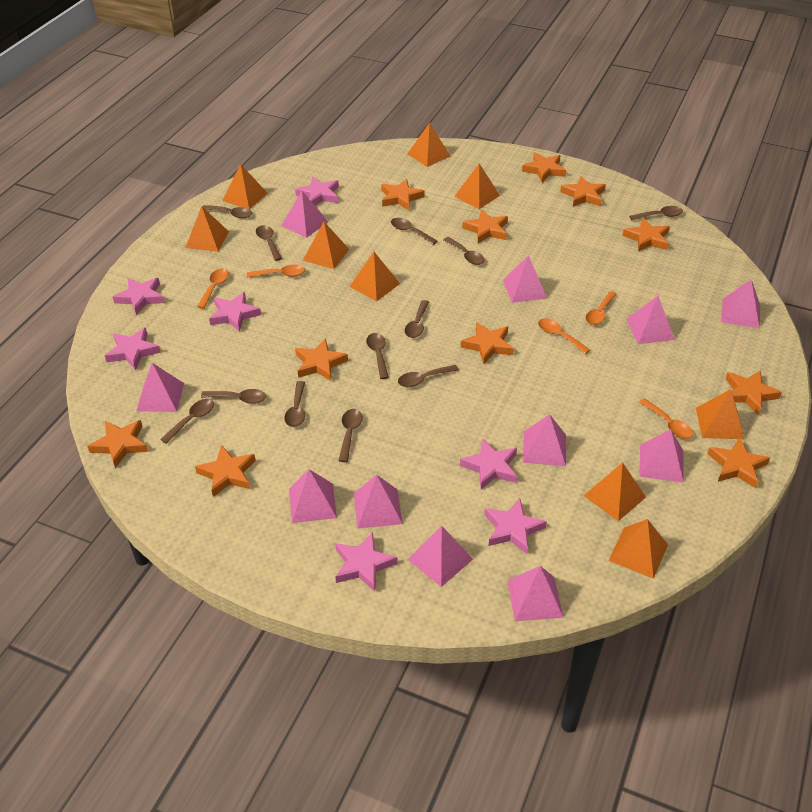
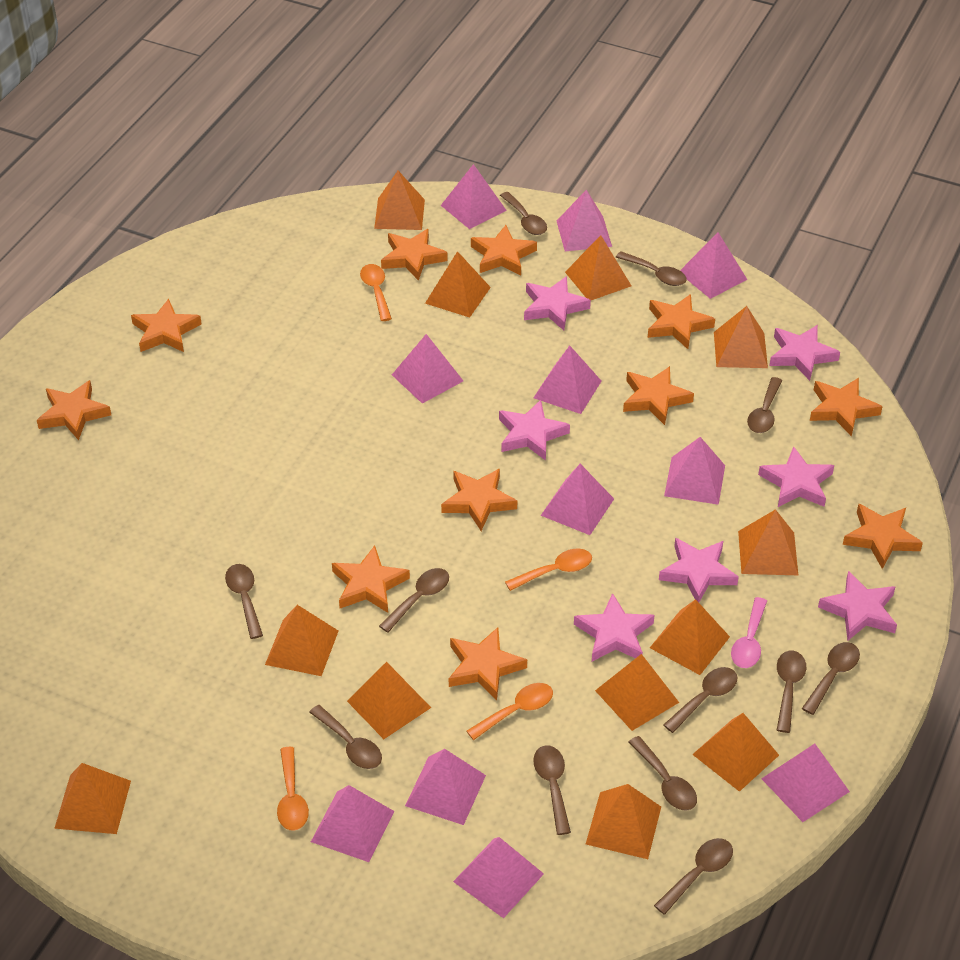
orange pyramid: 9 -> 12
orange spoon: 5 -> 4
pink spoon: 0 -> 1

